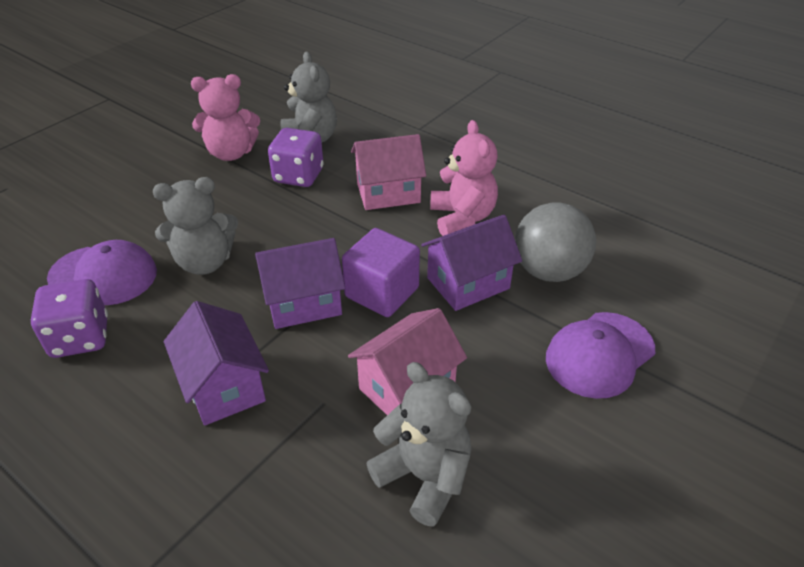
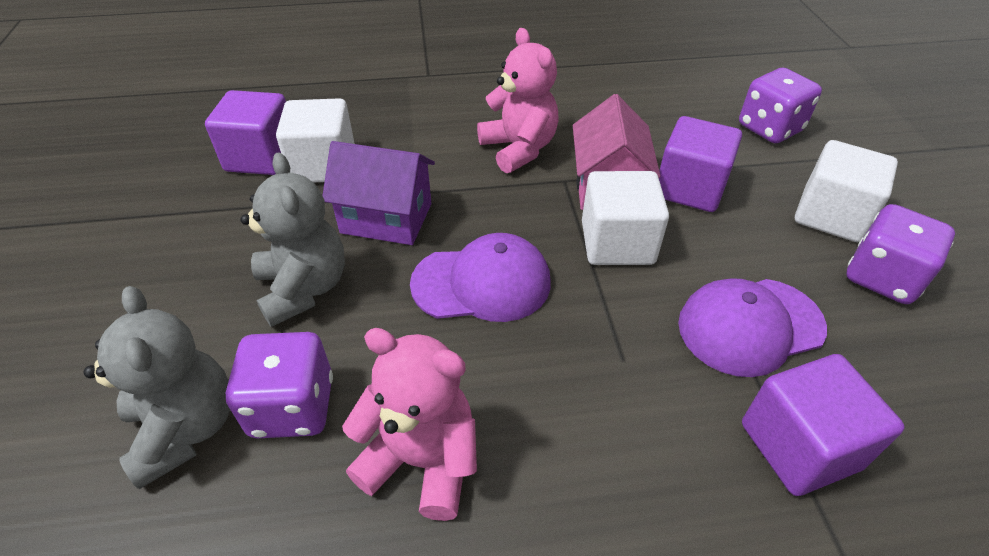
grey ball: 1 -> 0
grey teddy bear: 3 -> 2
pink house: 2 -> 1
purple cube: 1 -> 3
purple dice: 2 -> 3
purple house: 3 -> 1
white cube: 0 -> 3

